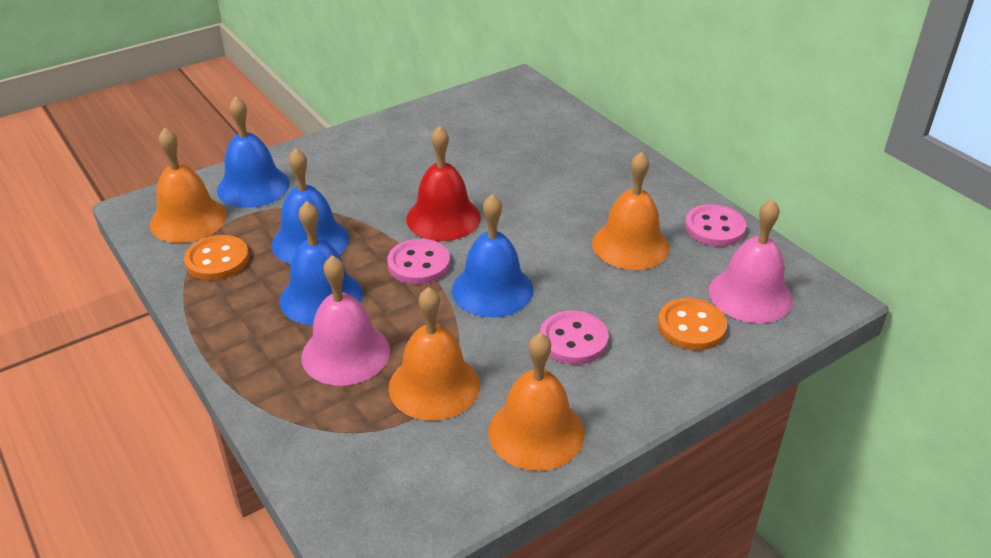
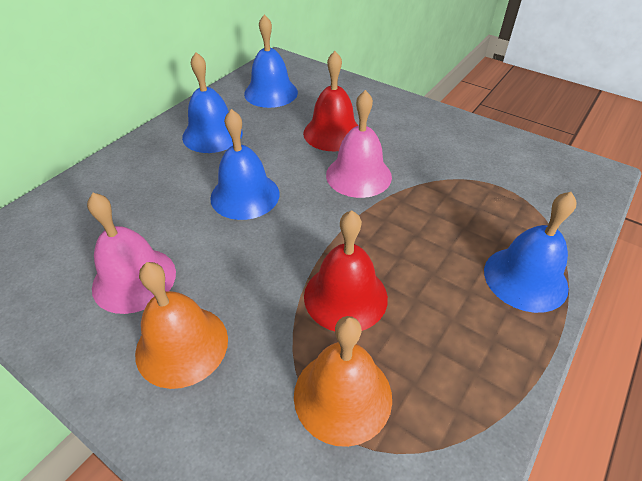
orange bell: 4 -> 2
orange button: 2 -> 0
pink button: 3 -> 0
red bell: 1 -> 2

